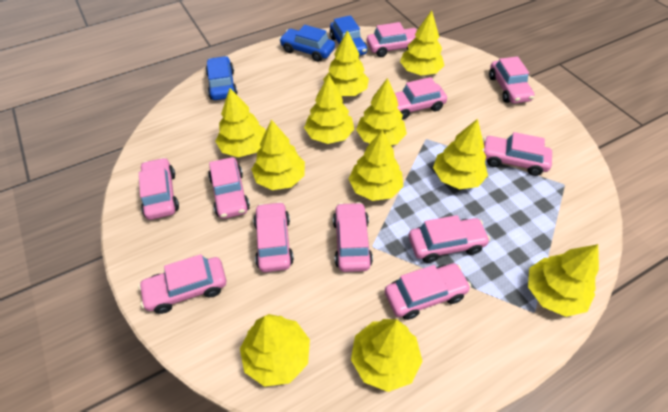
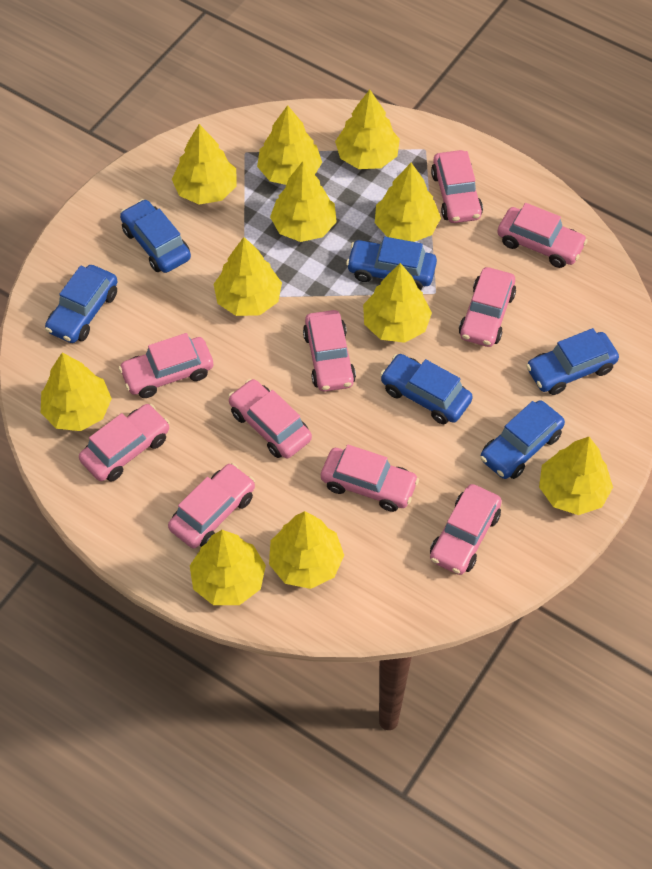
blue car: 3 -> 6
pink car: 11 -> 10

